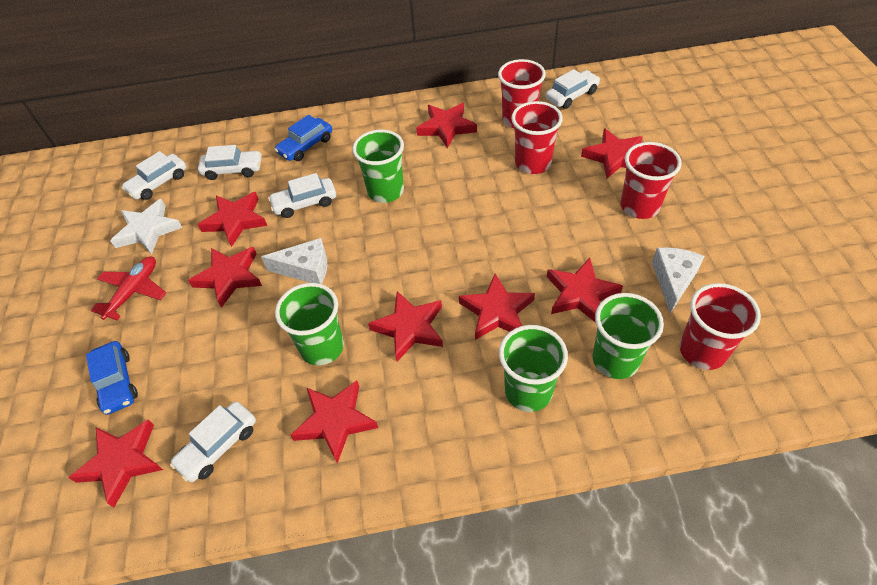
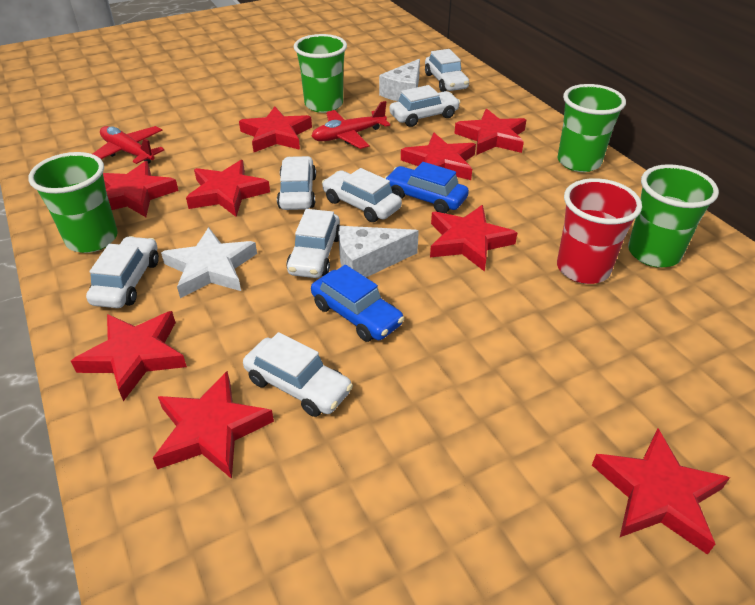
red cup: 4 -> 1
red plane: 1 -> 2
white car: 5 -> 7

